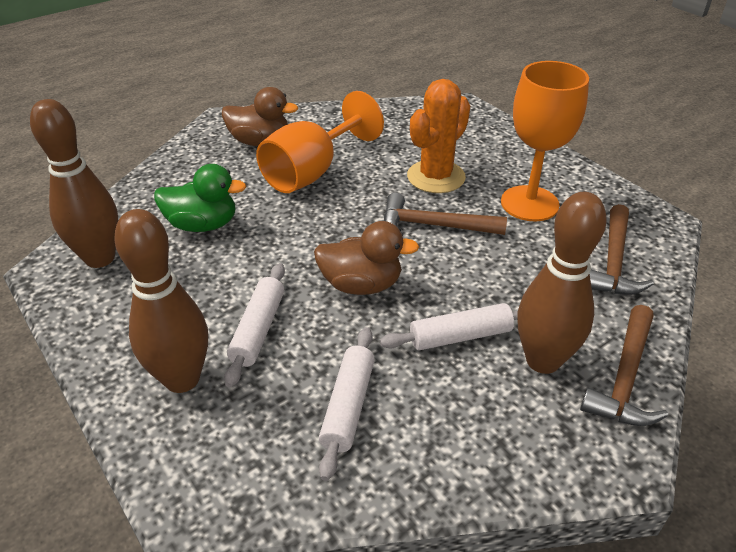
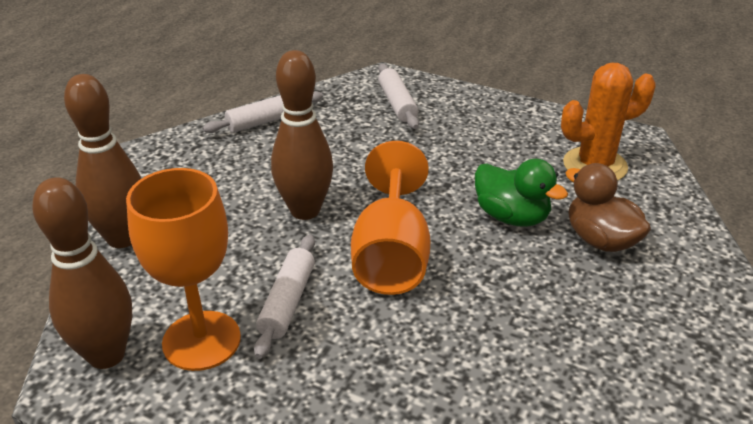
brown duck: 2 -> 1
brown hammer: 3 -> 0

